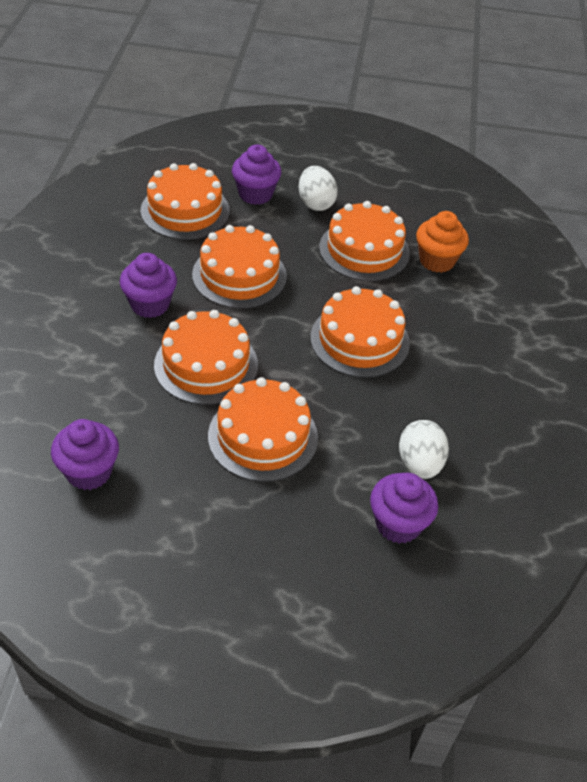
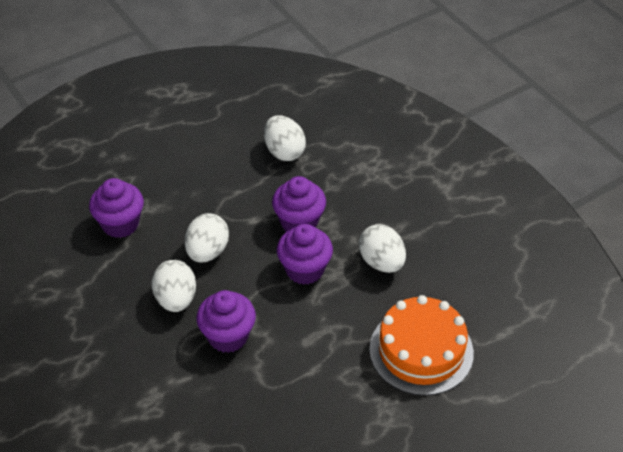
orange cake: 6 -> 1
orange cupcake: 1 -> 0
white egg: 2 -> 4

